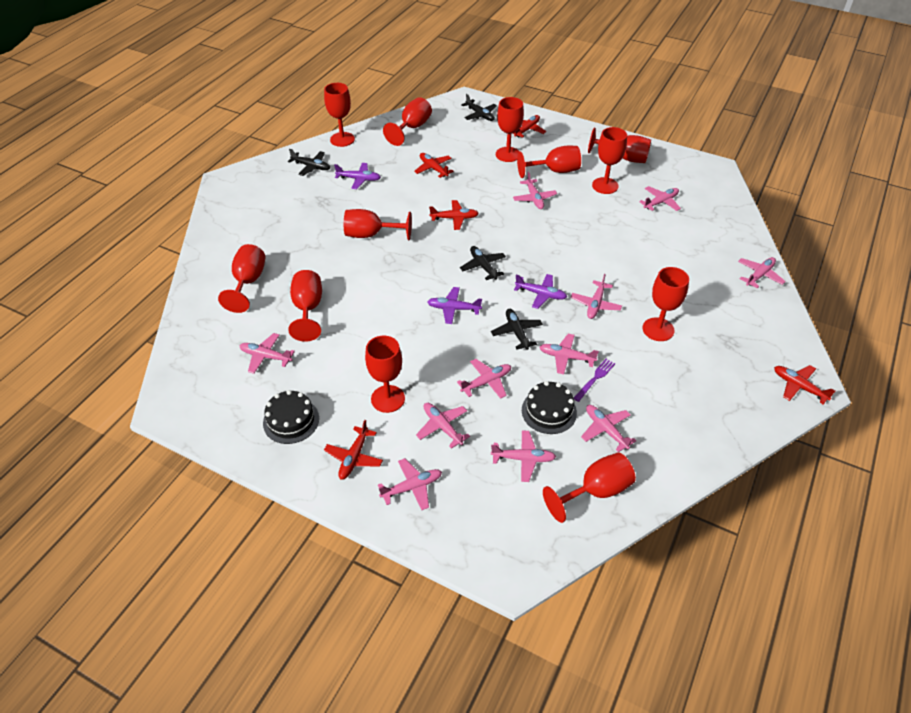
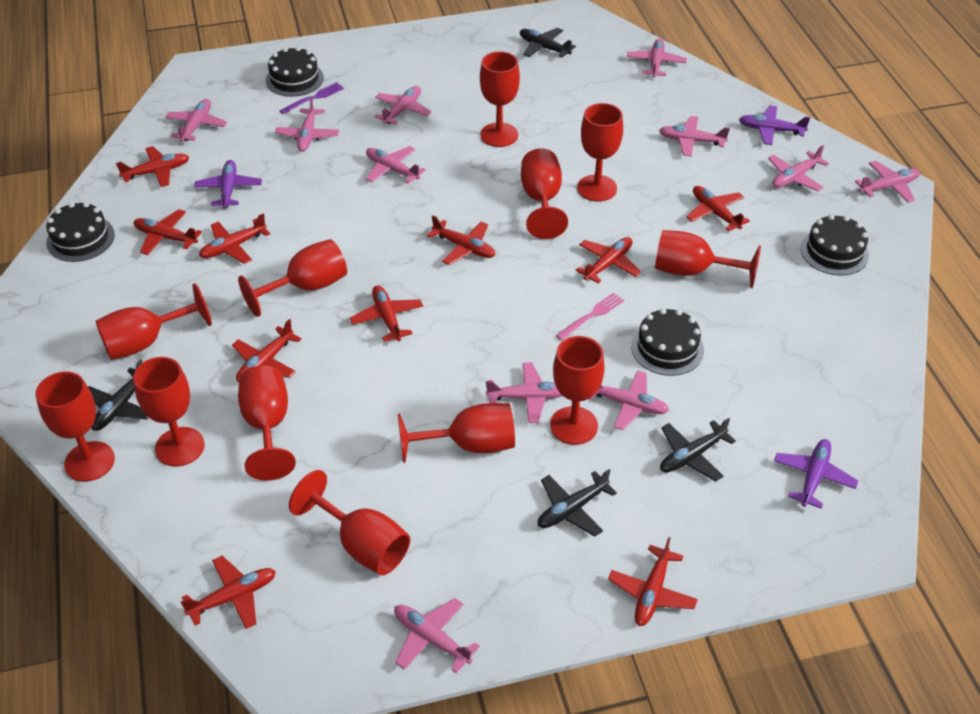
black cake: 2 -> 4
pink fork: 0 -> 1
red plane: 5 -> 10

